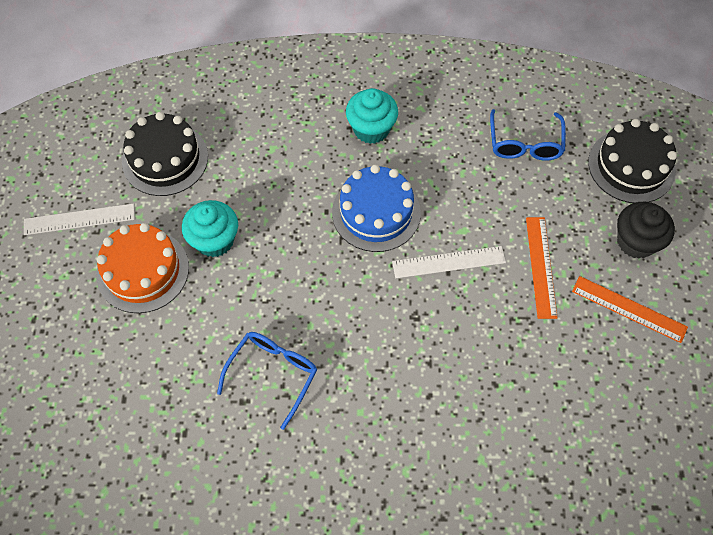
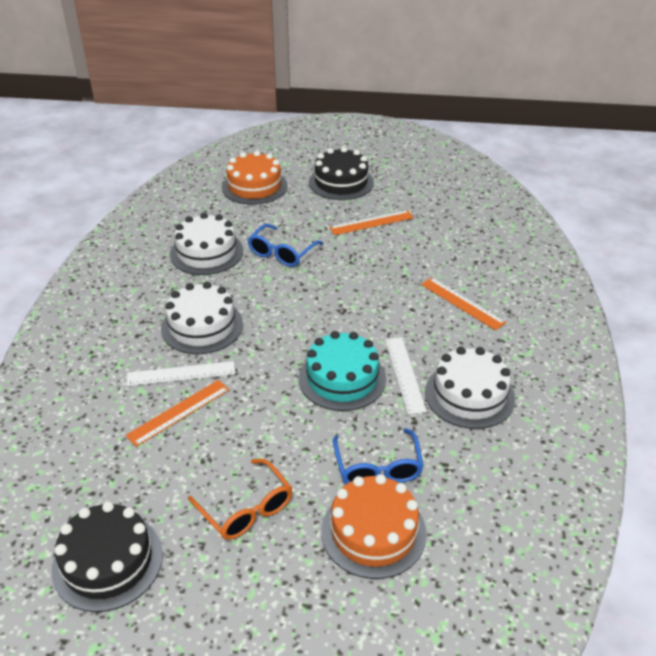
black cupcake: 1 -> 0
blue cake: 1 -> 0
orange cake: 1 -> 2
orange glasses: 0 -> 1
orange ruler: 2 -> 3
turquoise cake: 0 -> 1
turquoise cupcake: 2 -> 0
white cake: 0 -> 3

